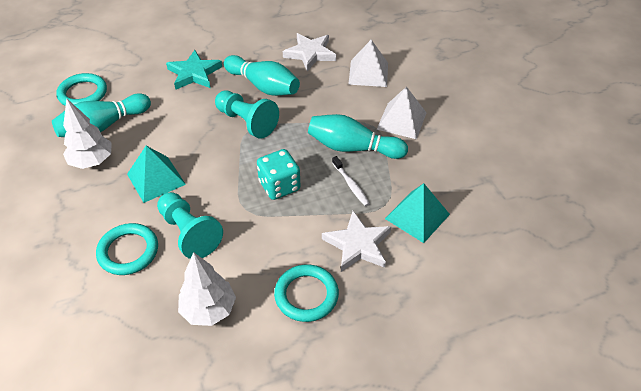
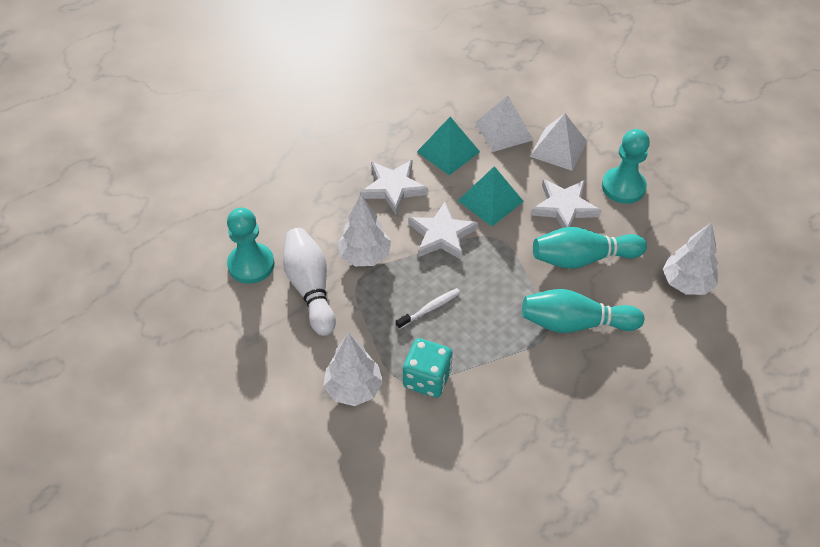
turquoise bowling pin: 3 -> 2
turquoise ring: 3 -> 0
turquoise star: 1 -> 0
white bowling pin: 0 -> 1
white star: 2 -> 3
white tree: 2 -> 3

